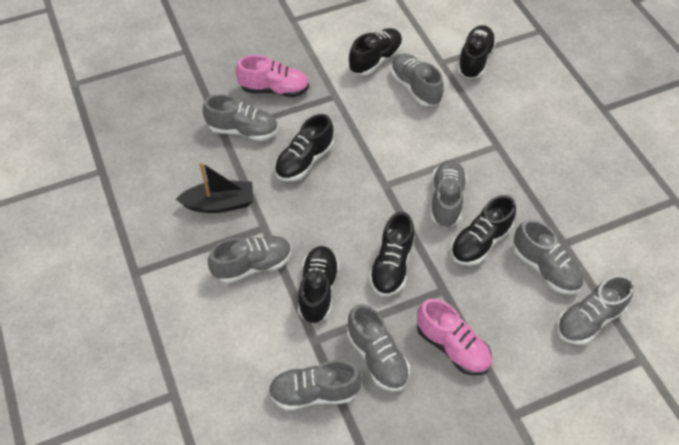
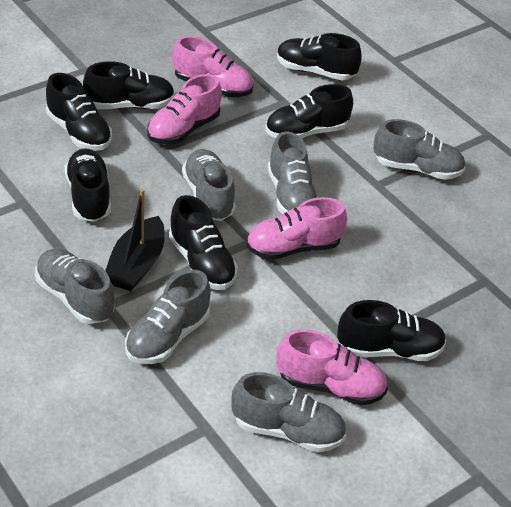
black shoe: 6 -> 7
grey shoe: 8 -> 6
pink shoe: 2 -> 4

